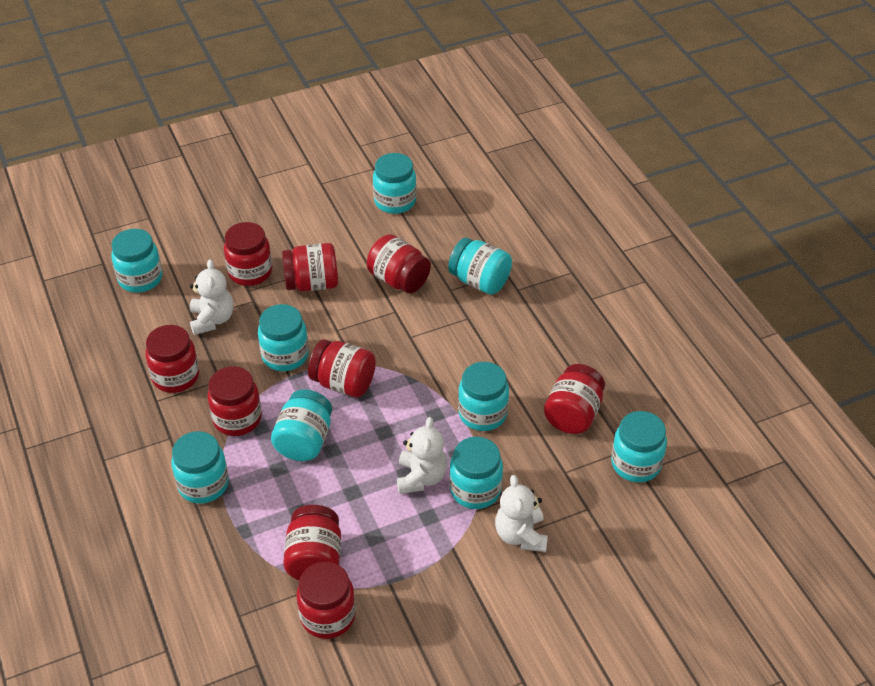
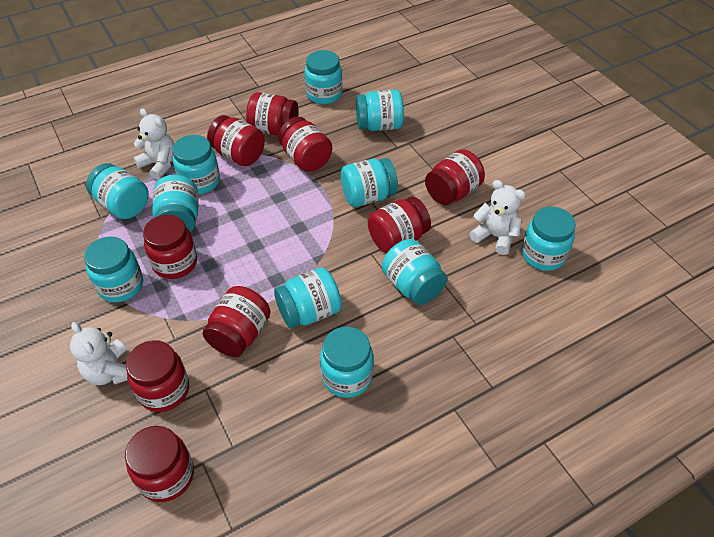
turquoise jar: 9 -> 11

